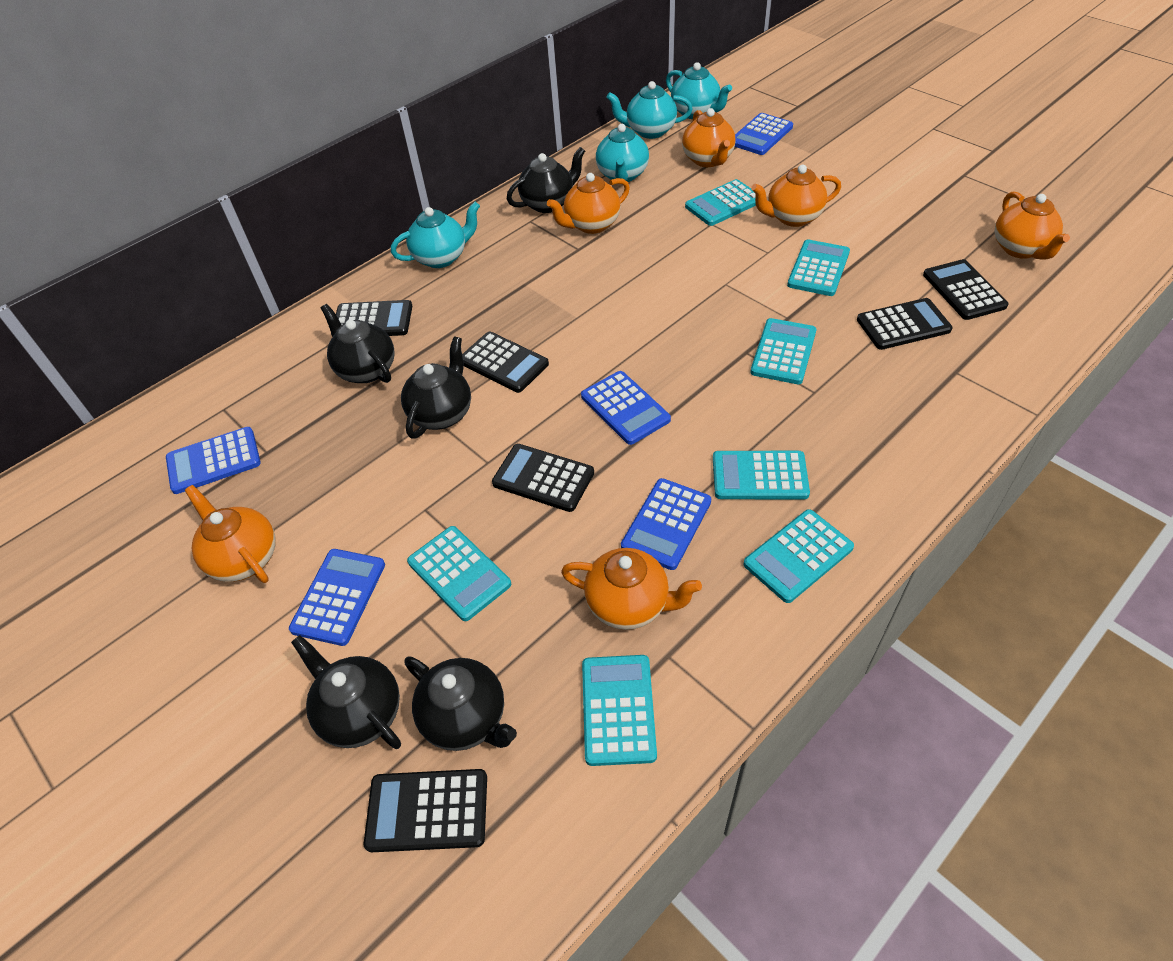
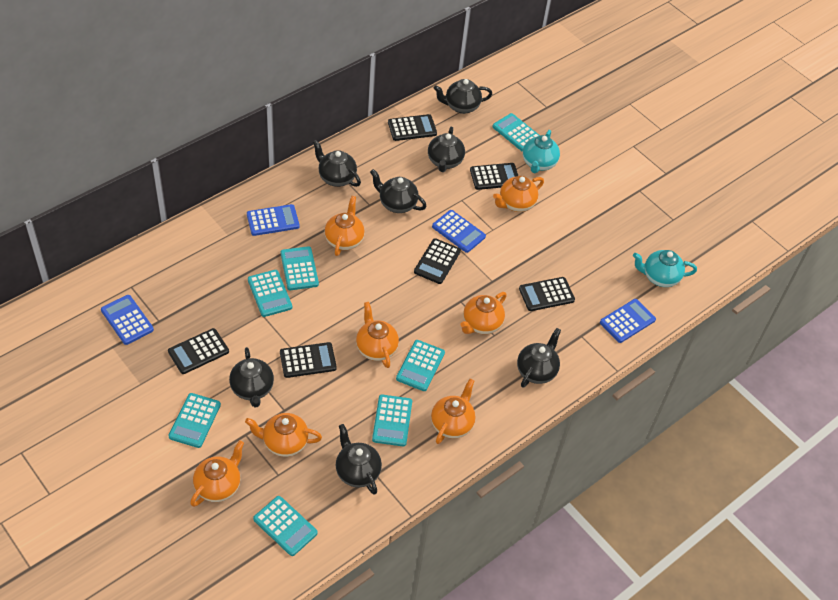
black teapot: 5 -> 7
blue calculator: 5 -> 4
orange teapot: 6 -> 7
turquoise teapot: 4 -> 2

